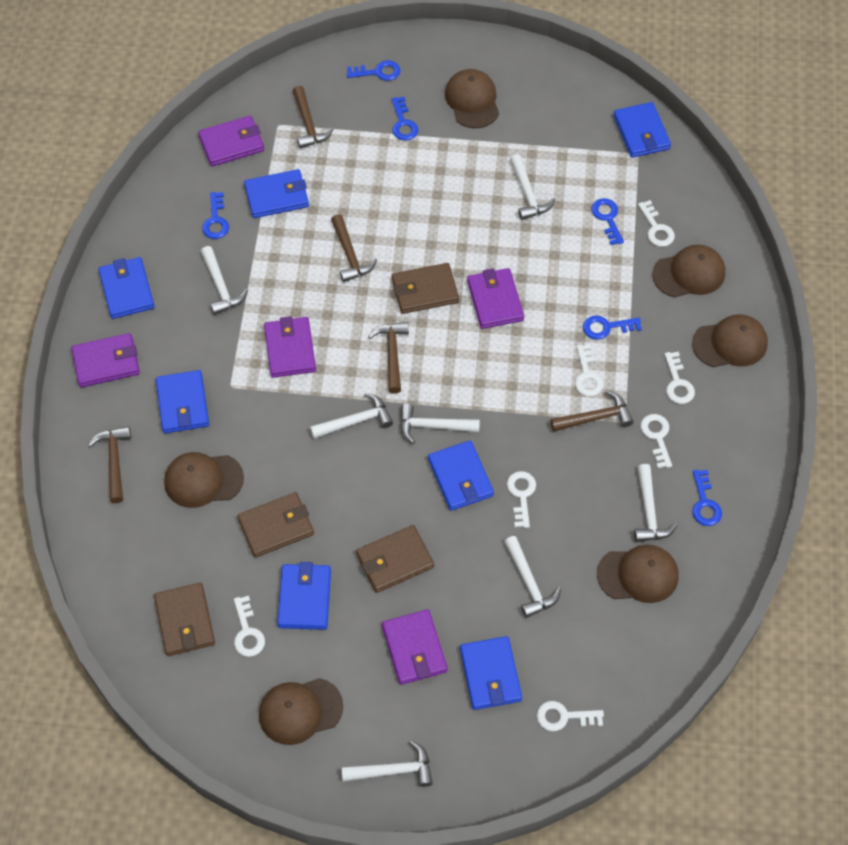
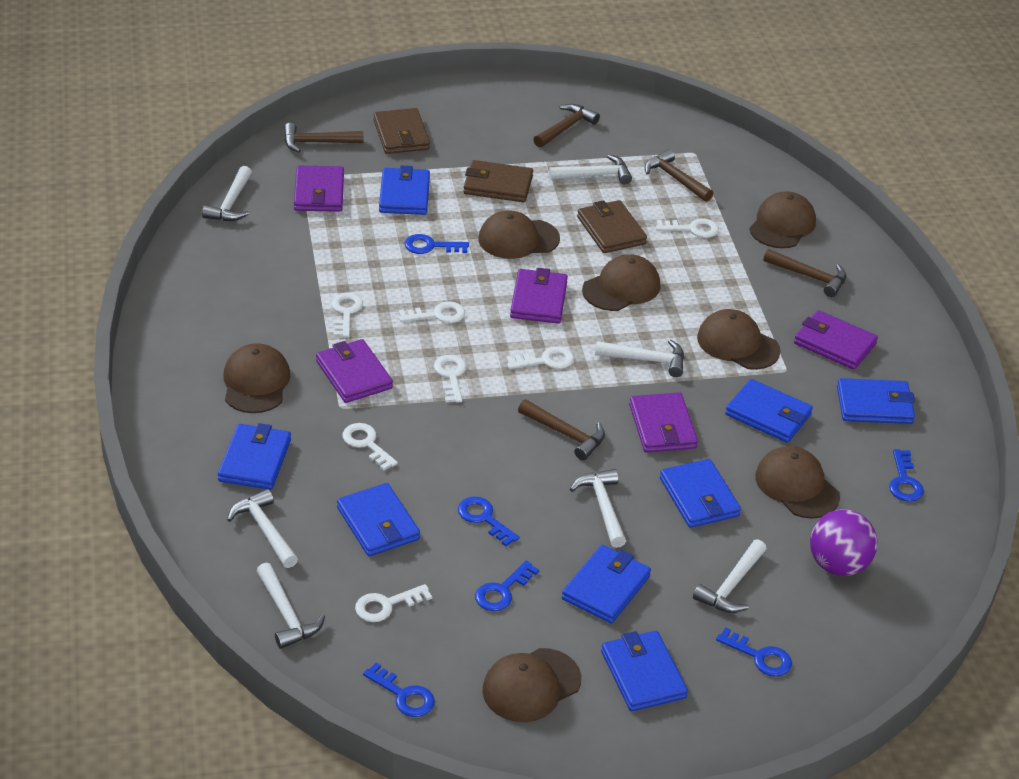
blue wallet: 7 -> 8
brown cap: 6 -> 7
brown wallet: 4 -> 3
purple ball: 0 -> 1

